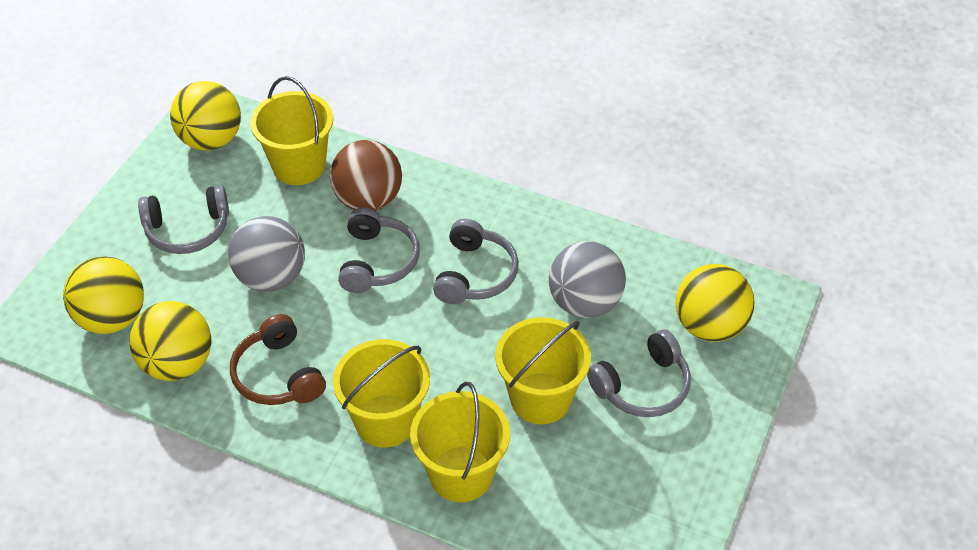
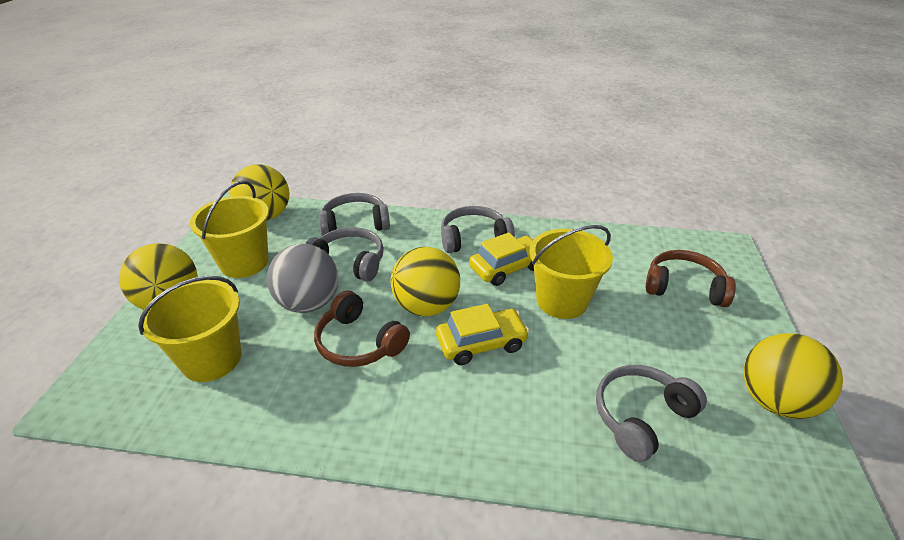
brown ball: 1 -> 0
brown headphones: 1 -> 2
grey ball: 2 -> 1
yellow bucket: 4 -> 3
yellow car: 0 -> 2

